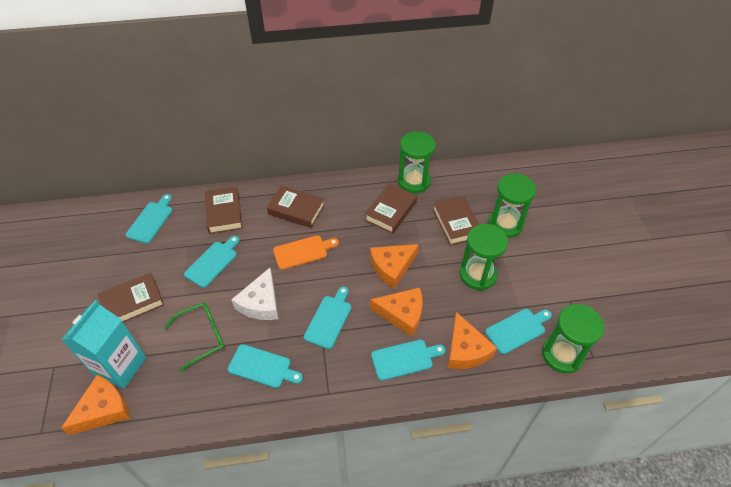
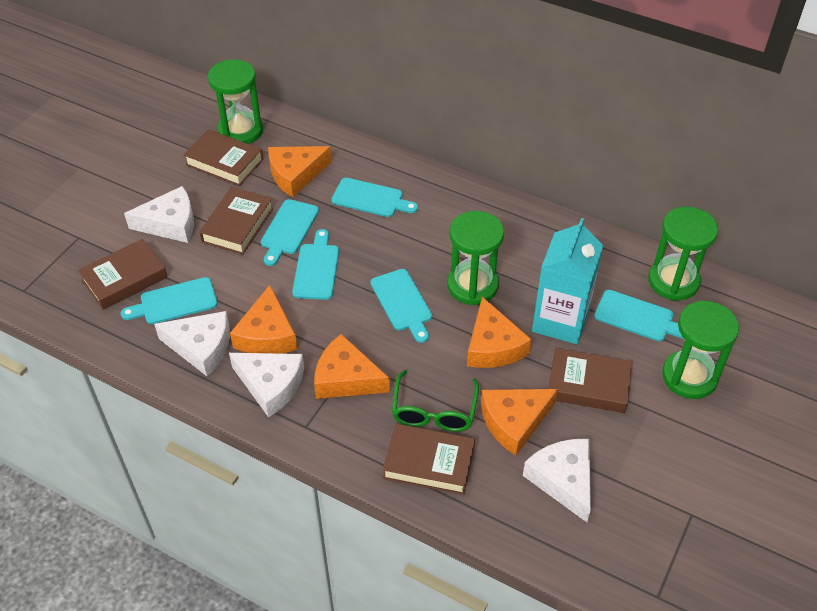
orange cheese: 4 -> 5
orange cutting board: 1 -> 0
white cheese: 1 -> 4

